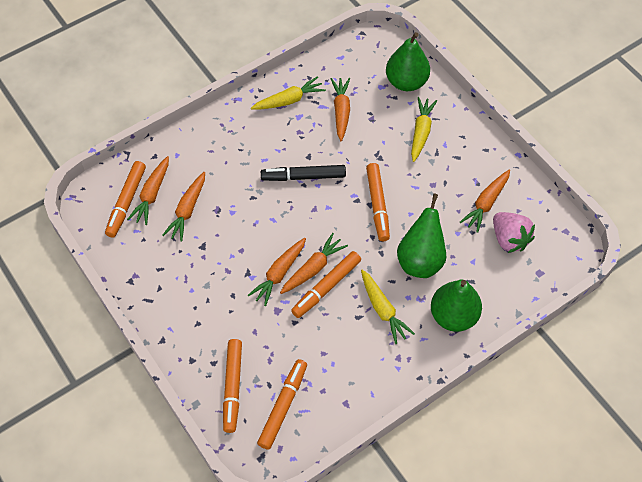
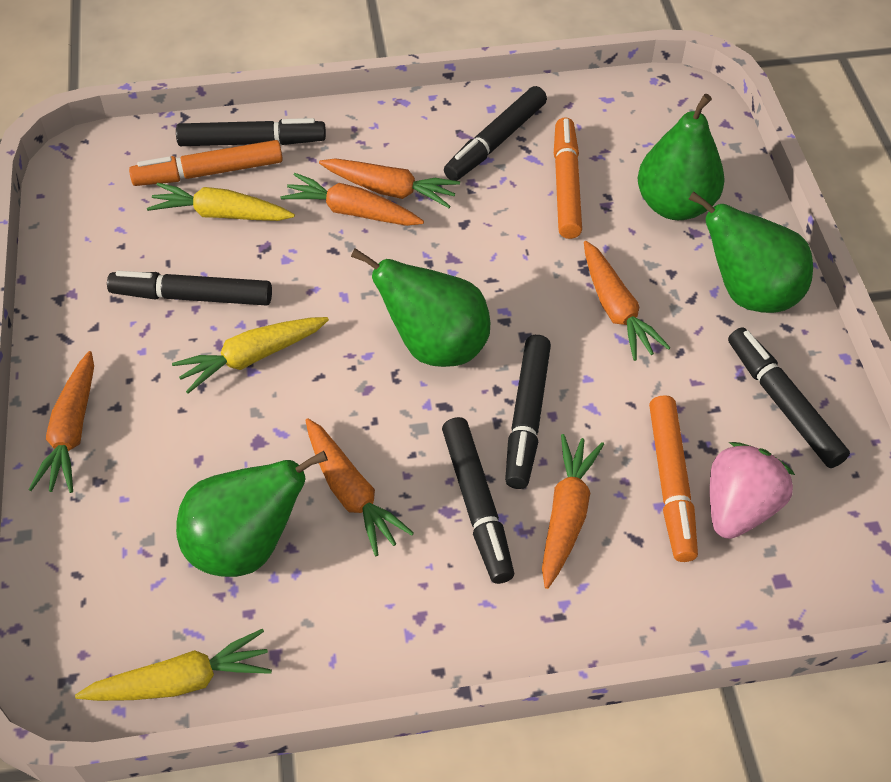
black marker: 1 -> 6
green pear: 3 -> 4
orange marker: 5 -> 3

